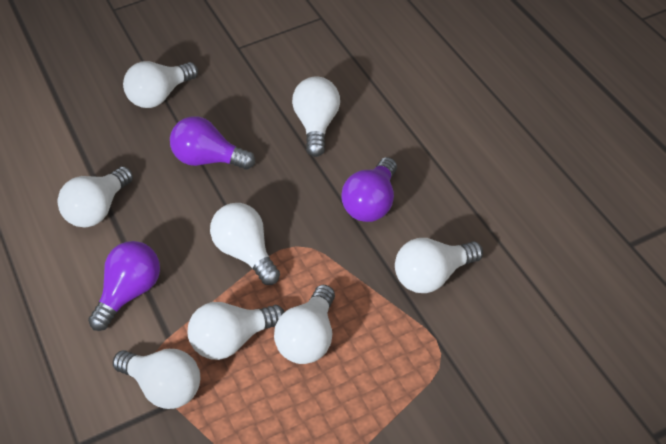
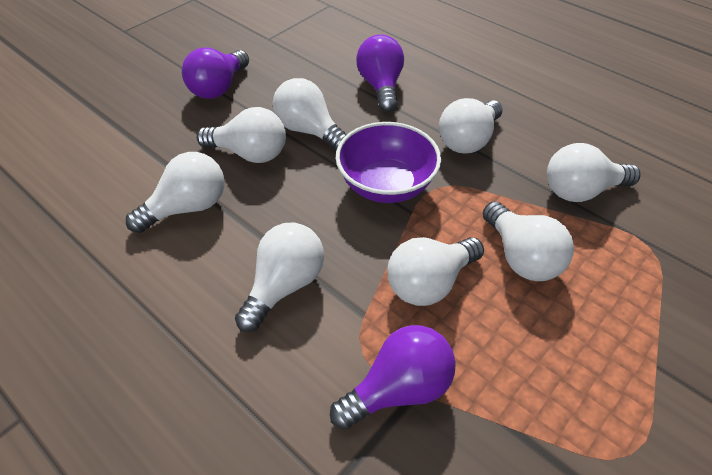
purple bowl: 0 -> 1

